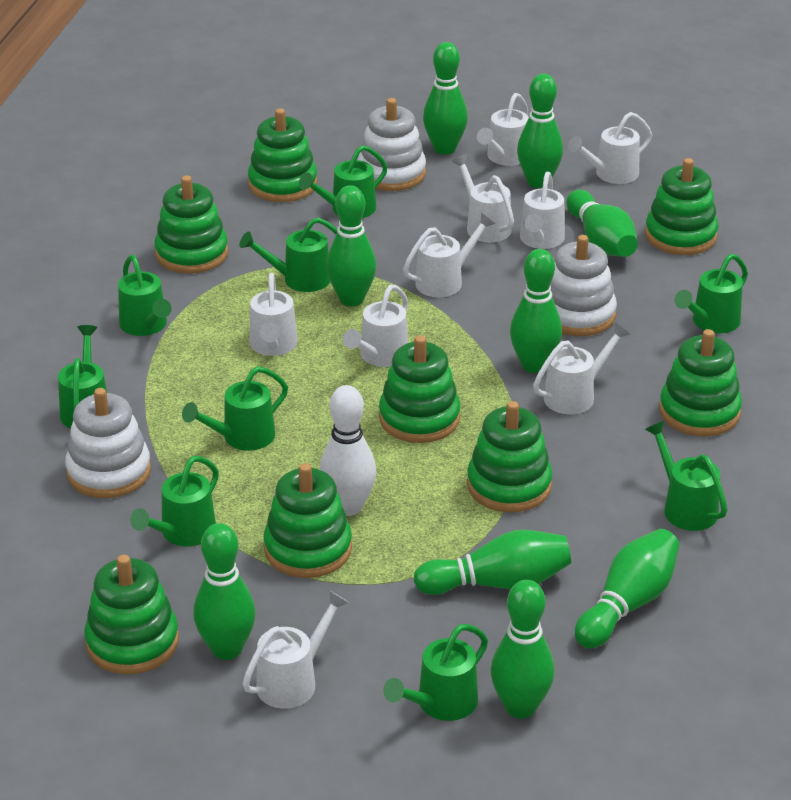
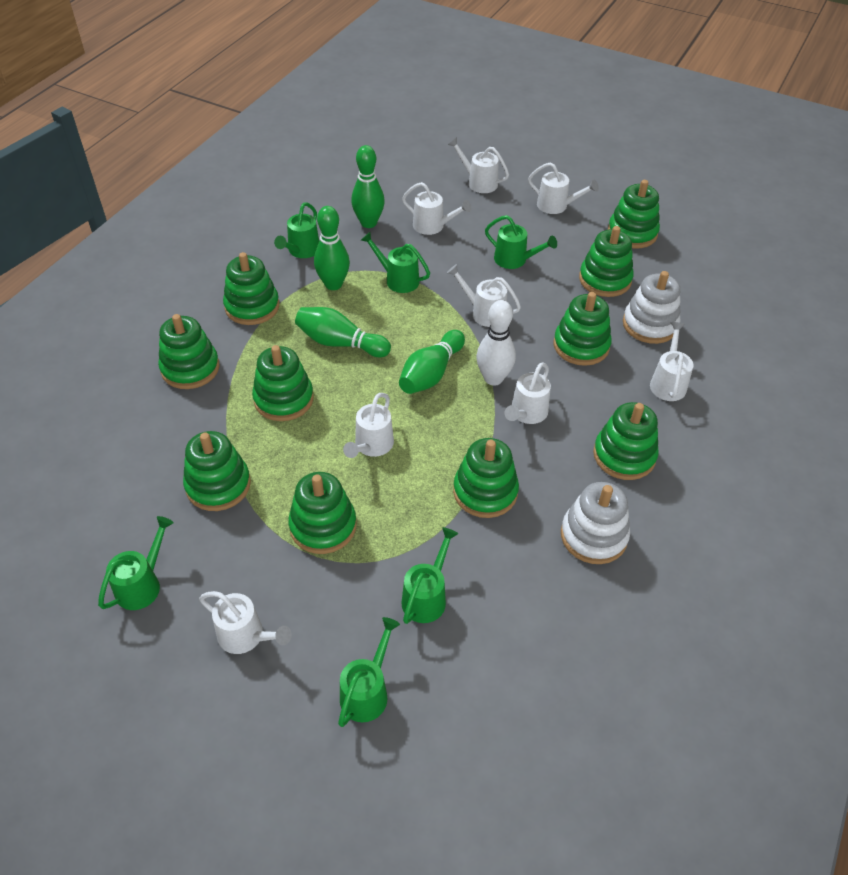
green bowling pin: 9 -> 4
green stacking toy: 8 -> 10
green watering can: 9 -> 6
white stacking toy: 3 -> 2
white watering can: 9 -> 8

